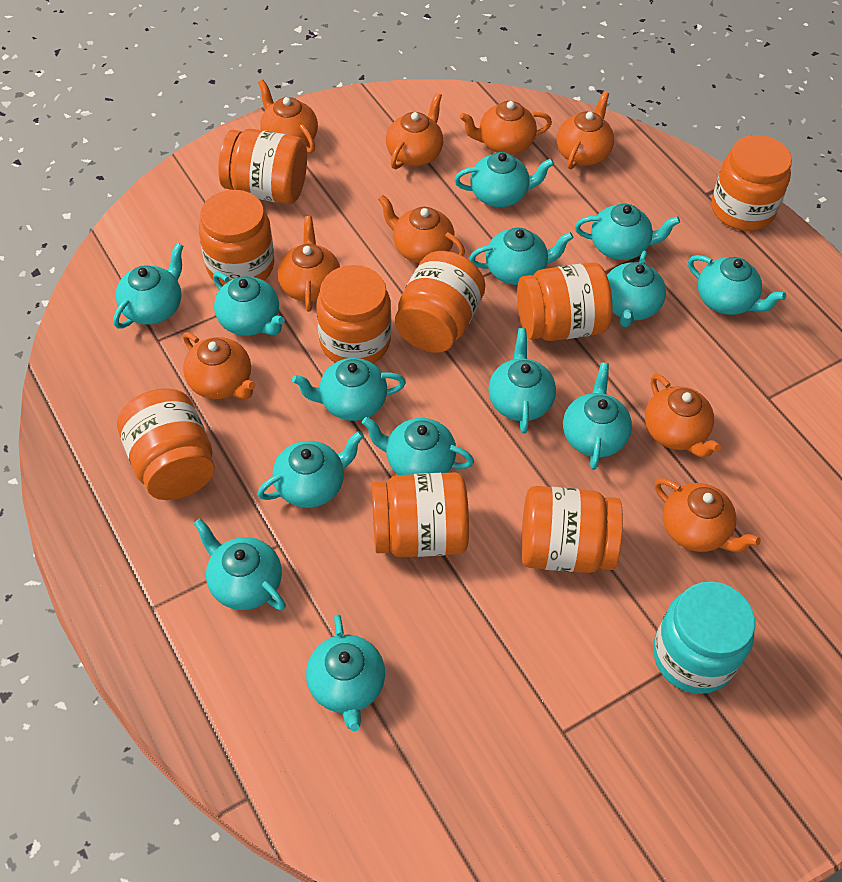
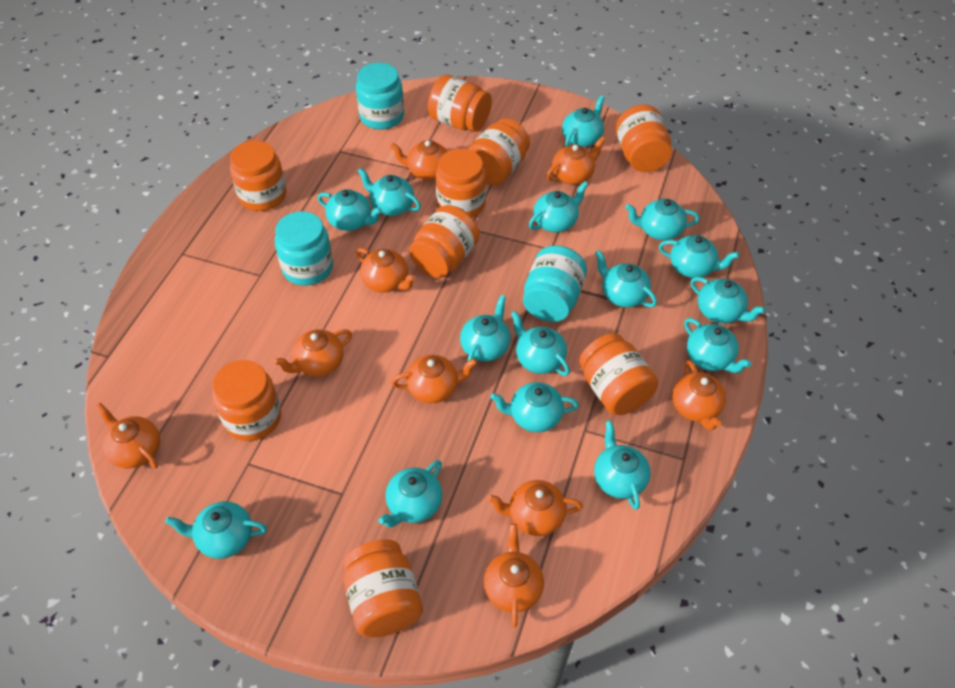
turquoise jar: 1 -> 3
turquoise teapot: 14 -> 15

